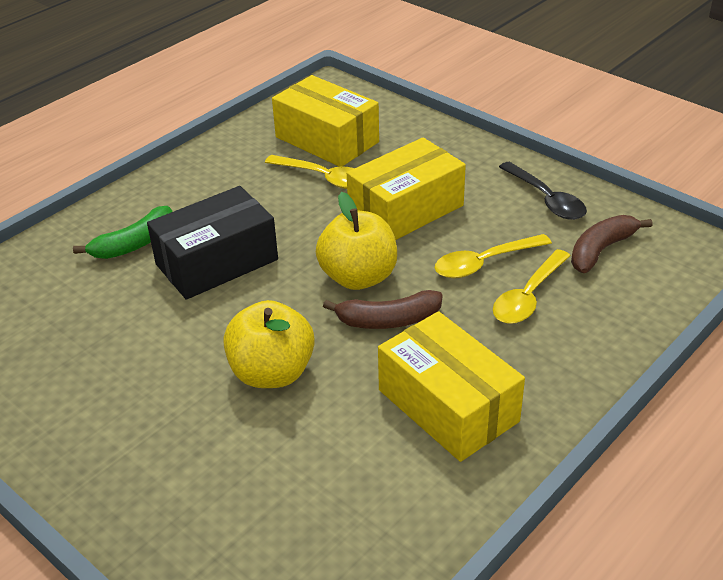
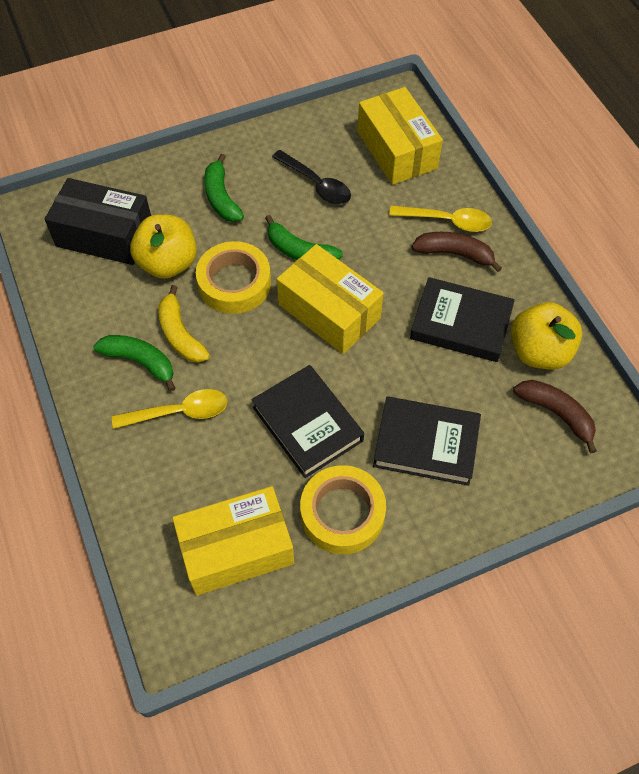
black book: 0 -> 3
green banana: 1 -> 3
yellow banana: 0 -> 1
yellow spoon: 3 -> 2
yellow tape: 0 -> 2

